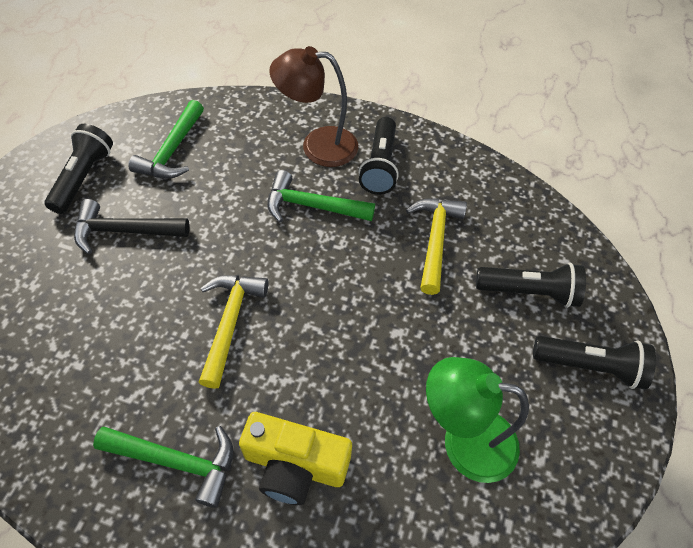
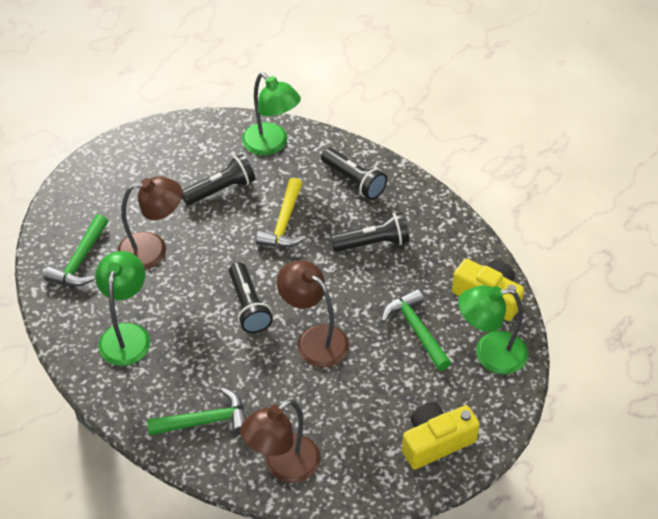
black hammer: 1 -> 0
brown lamp: 1 -> 3
green lamp: 1 -> 3
yellow camera: 1 -> 2
yellow hammer: 2 -> 1

